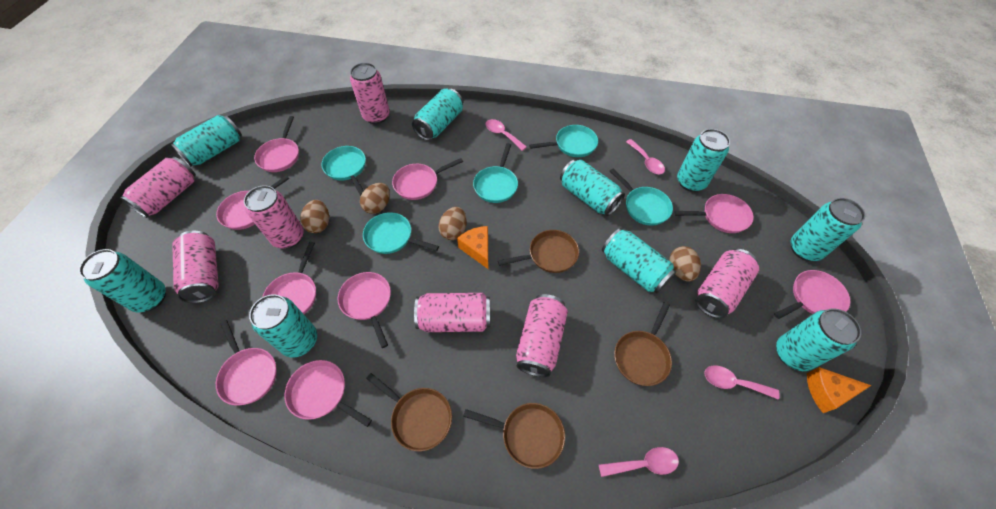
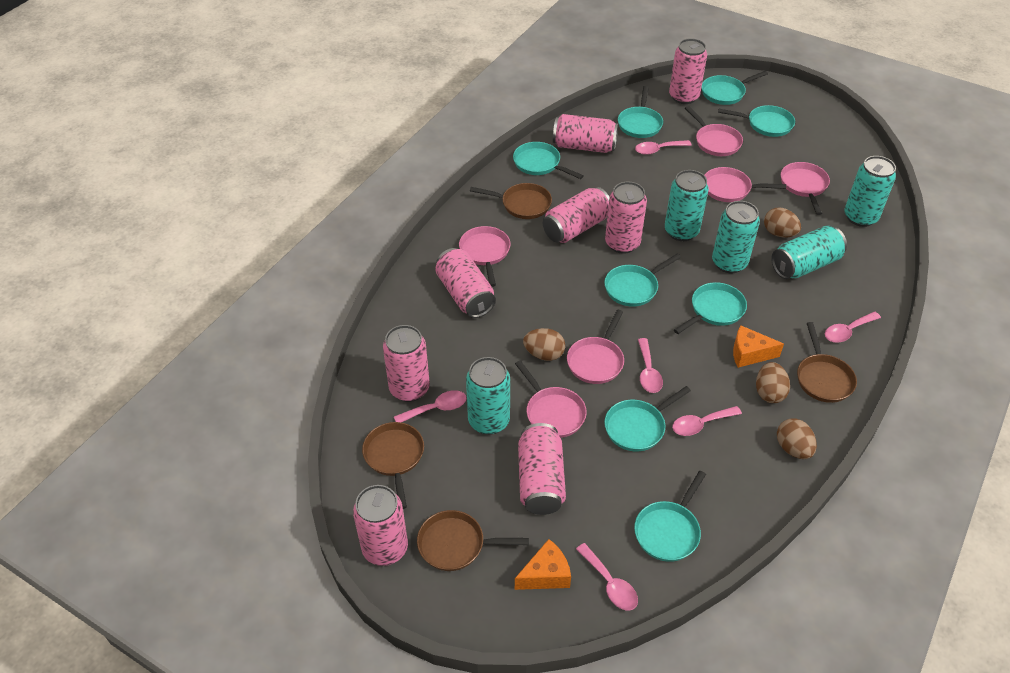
pink can: 7 -> 8
pink pan: 9 -> 6
pink spoon: 4 -> 6
turquoise can: 9 -> 5
turquoise pan: 5 -> 8

